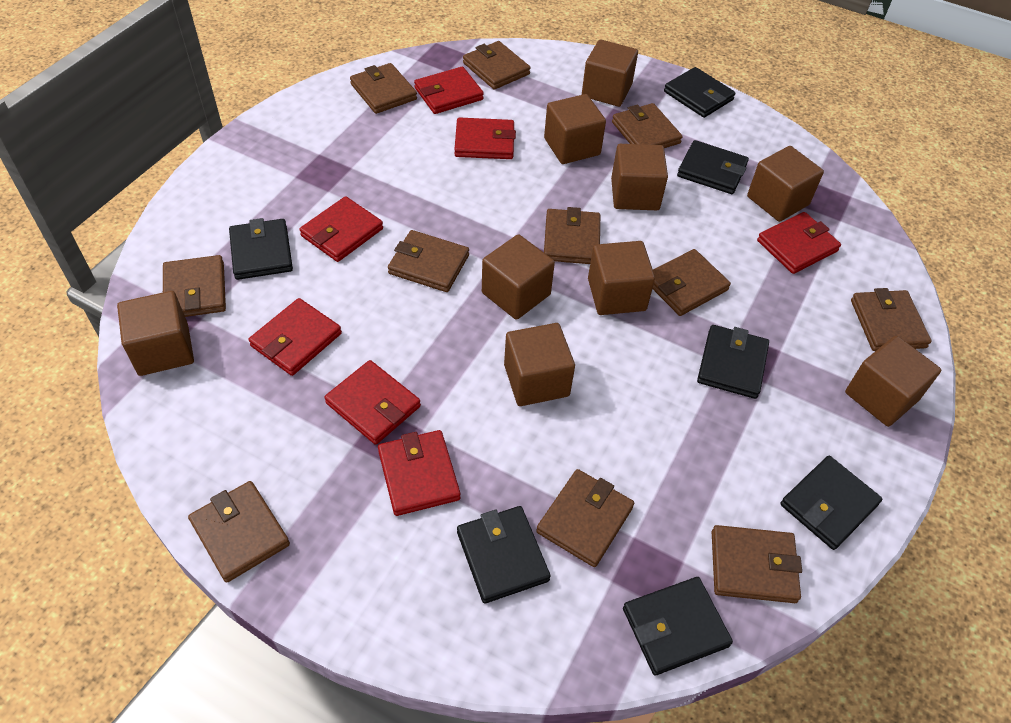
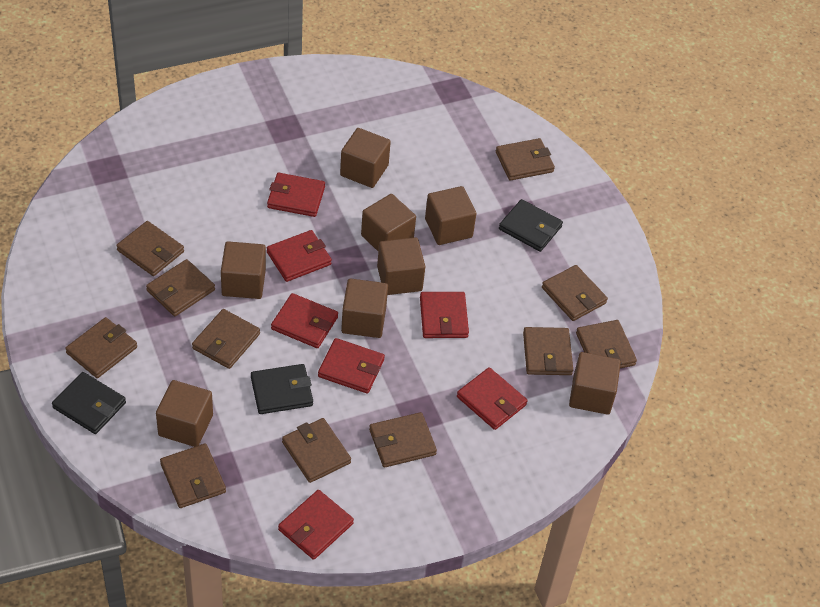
black wallet: 7 -> 3
brown cube: 9 -> 8

